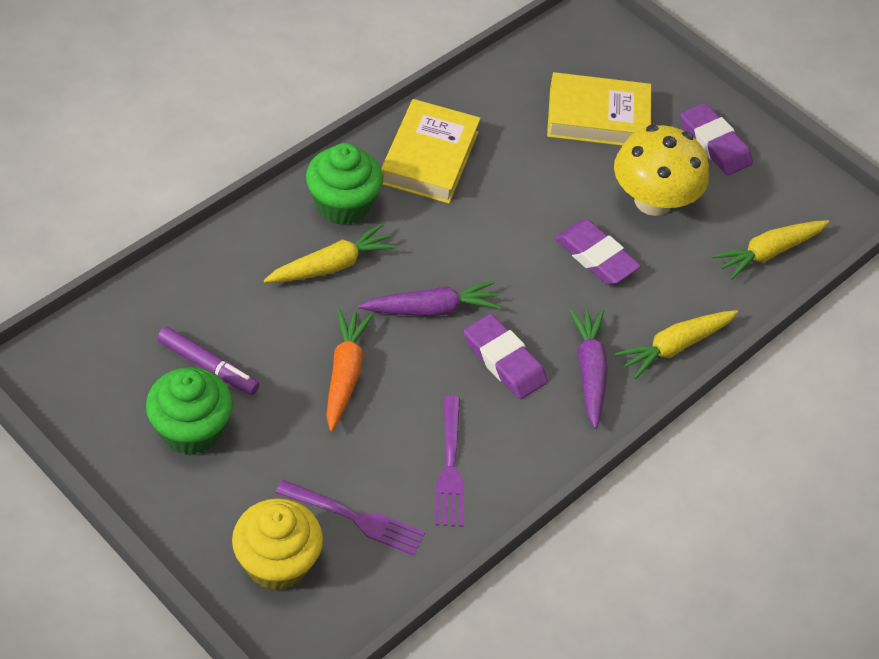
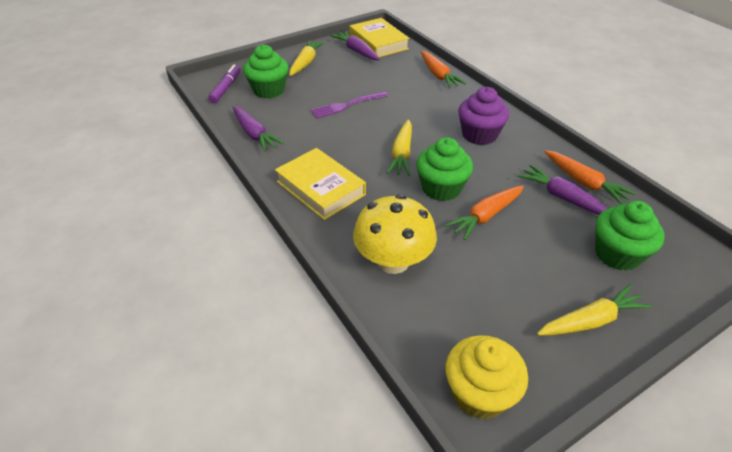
green cupcake: 2 -> 3
orange carrot: 1 -> 3
purple carrot: 2 -> 3
purple cupcake: 0 -> 1
purple eraser: 3 -> 0
purple fork: 2 -> 1

